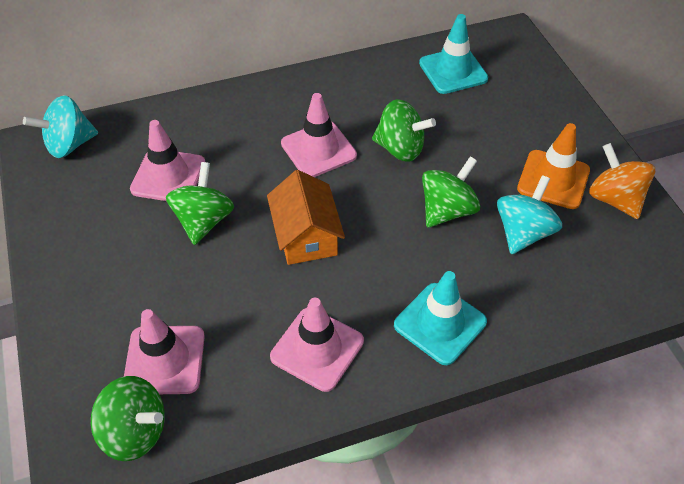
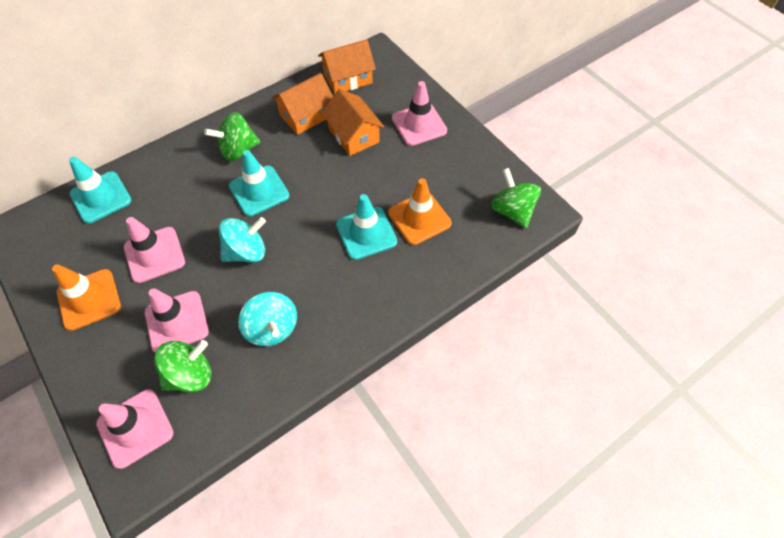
green spinning top: 4 -> 3
orange house: 1 -> 3
orange spinning top: 1 -> 0
orange traffic cone: 1 -> 2
turquoise traffic cone: 2 -> 3

